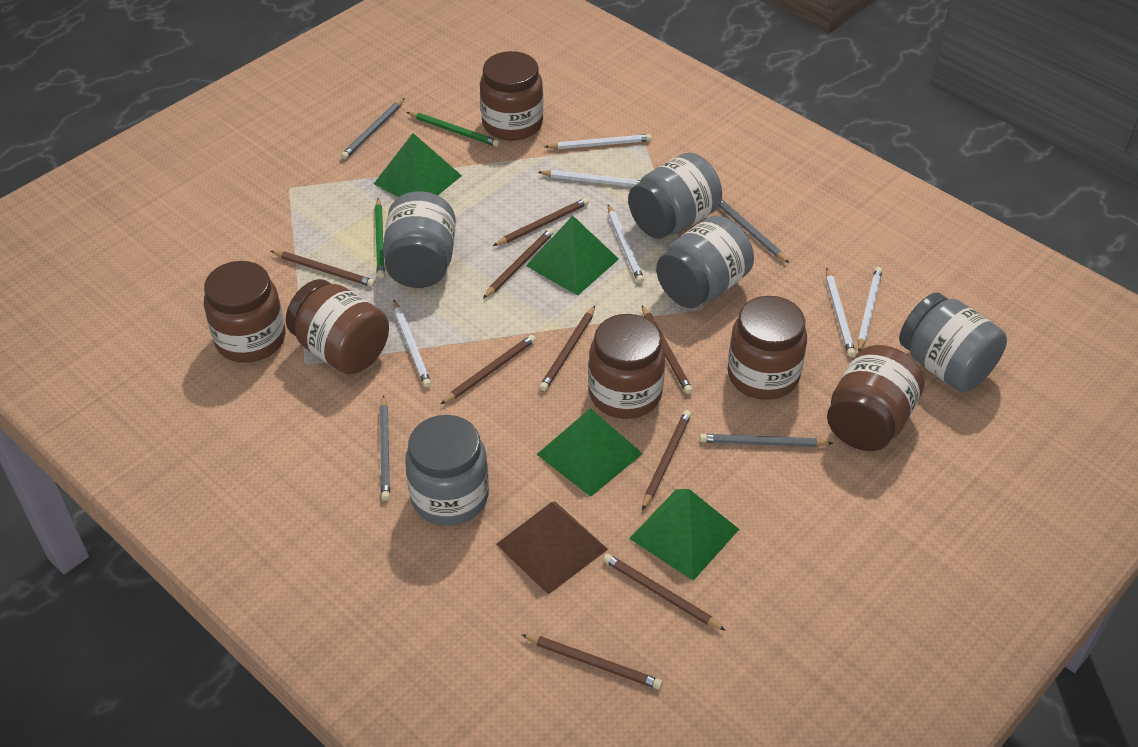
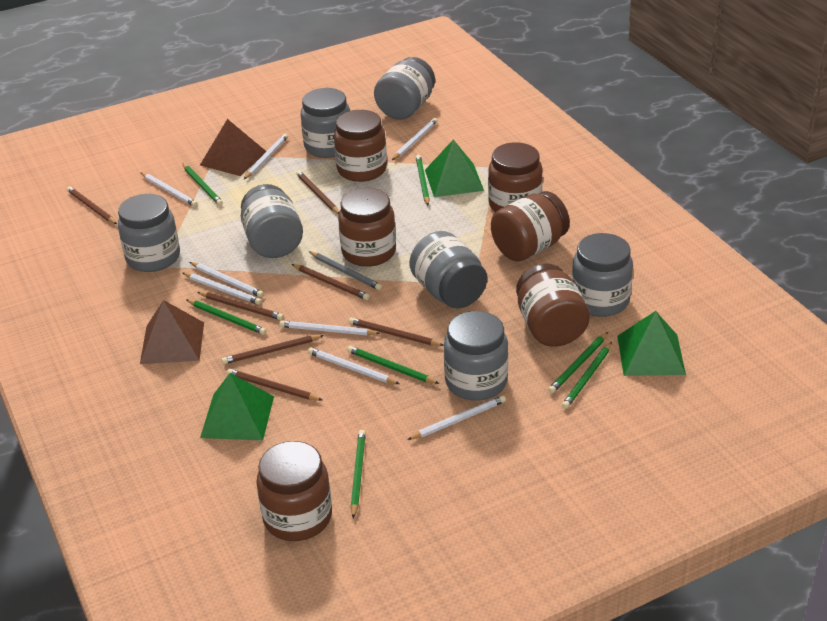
brown pencil: 9 -> 7
brown pyramid: 1 -> 2
green pencil: 2 -> 7
green pyramid: 4 -> 3
grey jar: 5 -> 7
grey pencil: 4 -> 1
white pencil: 6 -> 8

